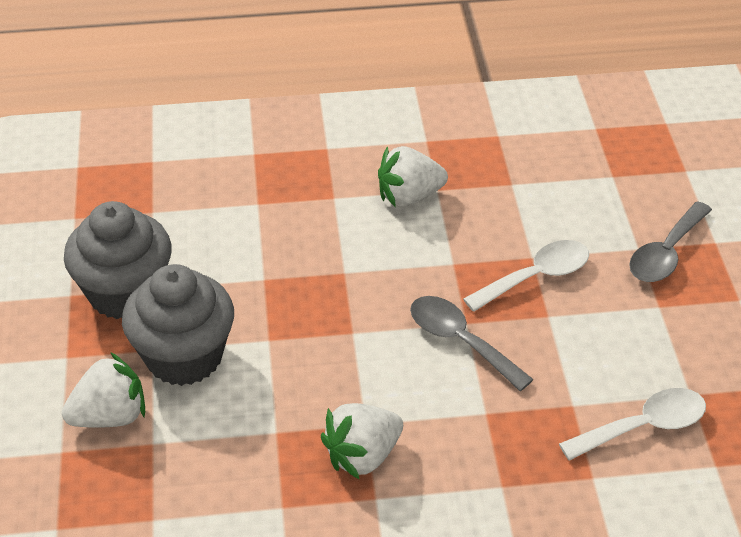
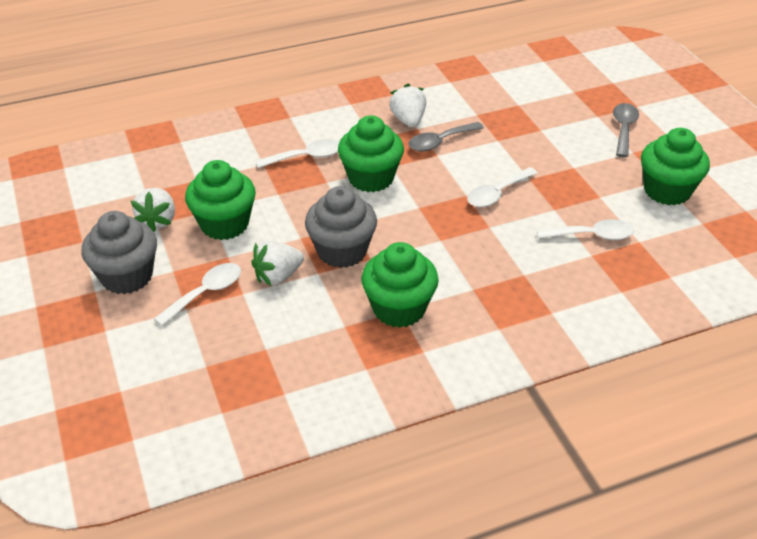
green cupcake: 0 -> 4
white spoon: 2 -> 4

